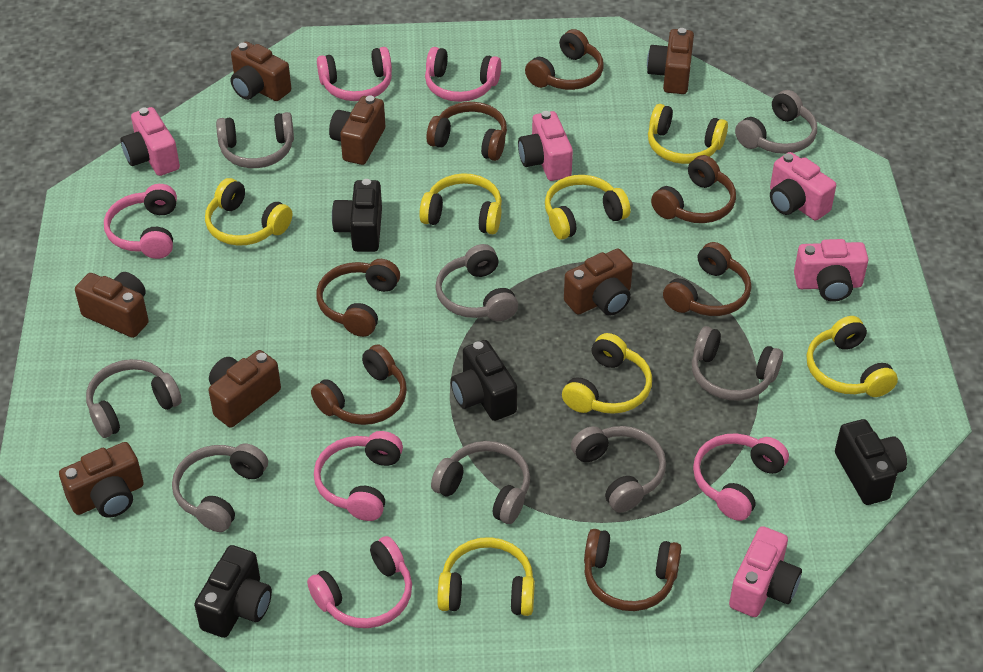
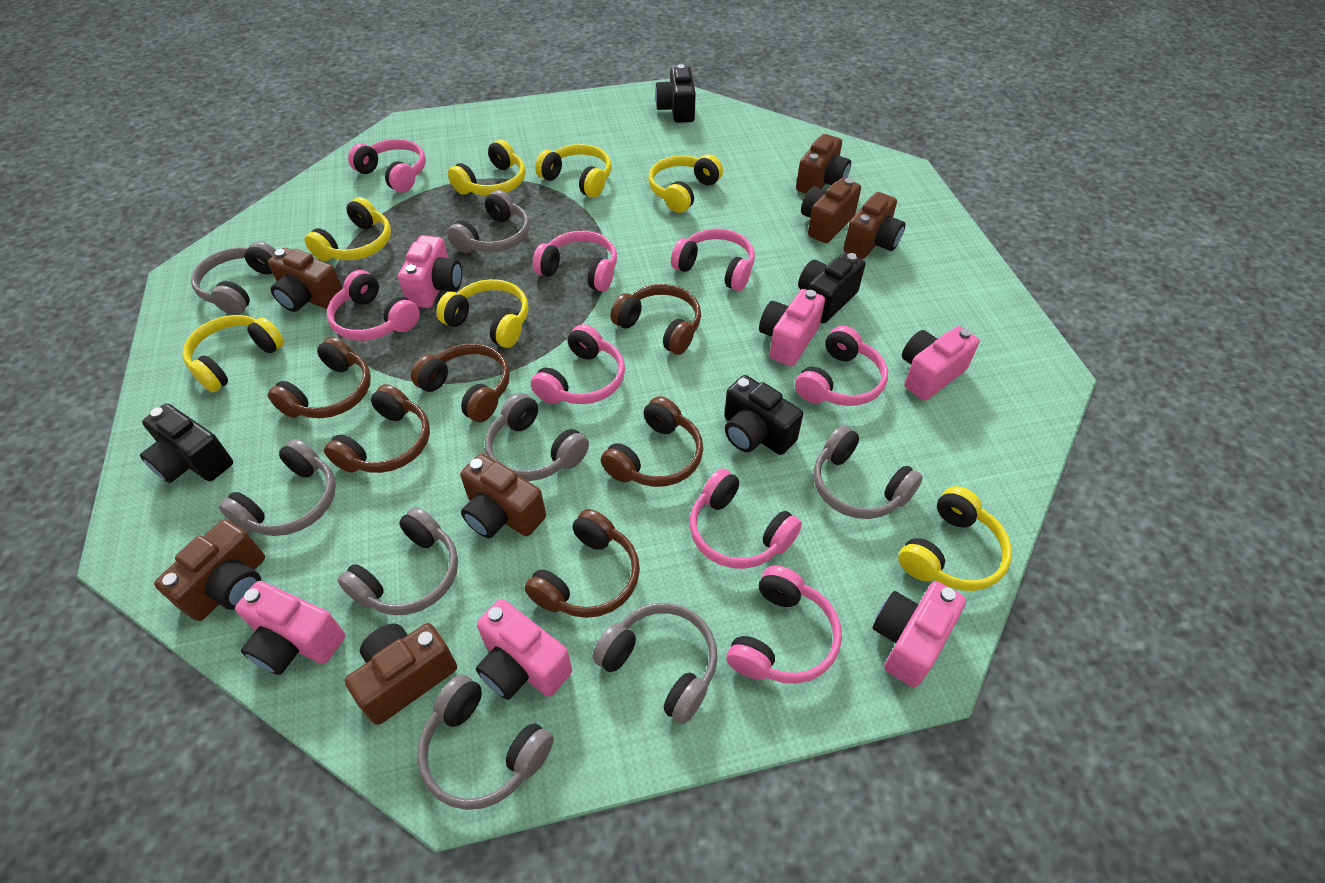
brown headphones: 7 -> 6
pink camera: 5 -> 6
pink headphones: 6 -> 8

